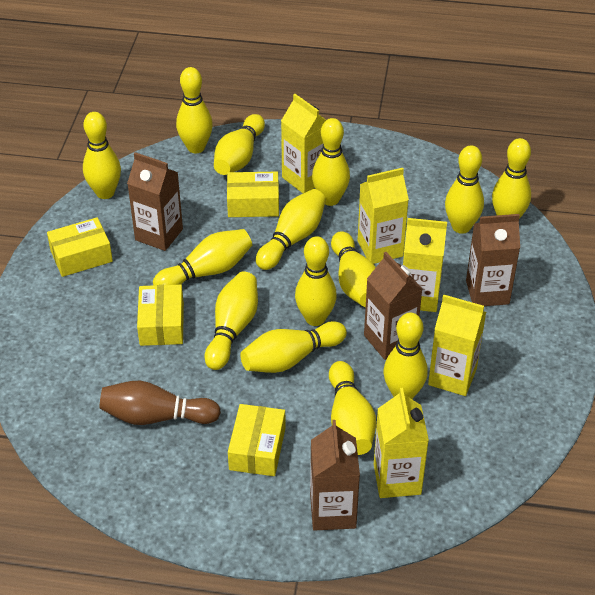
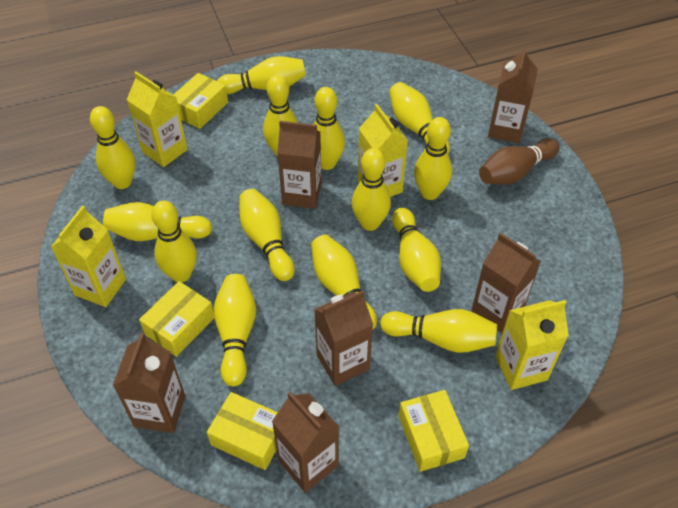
brown carton: 4 -> 6
yellow carton: 5 -> 4

